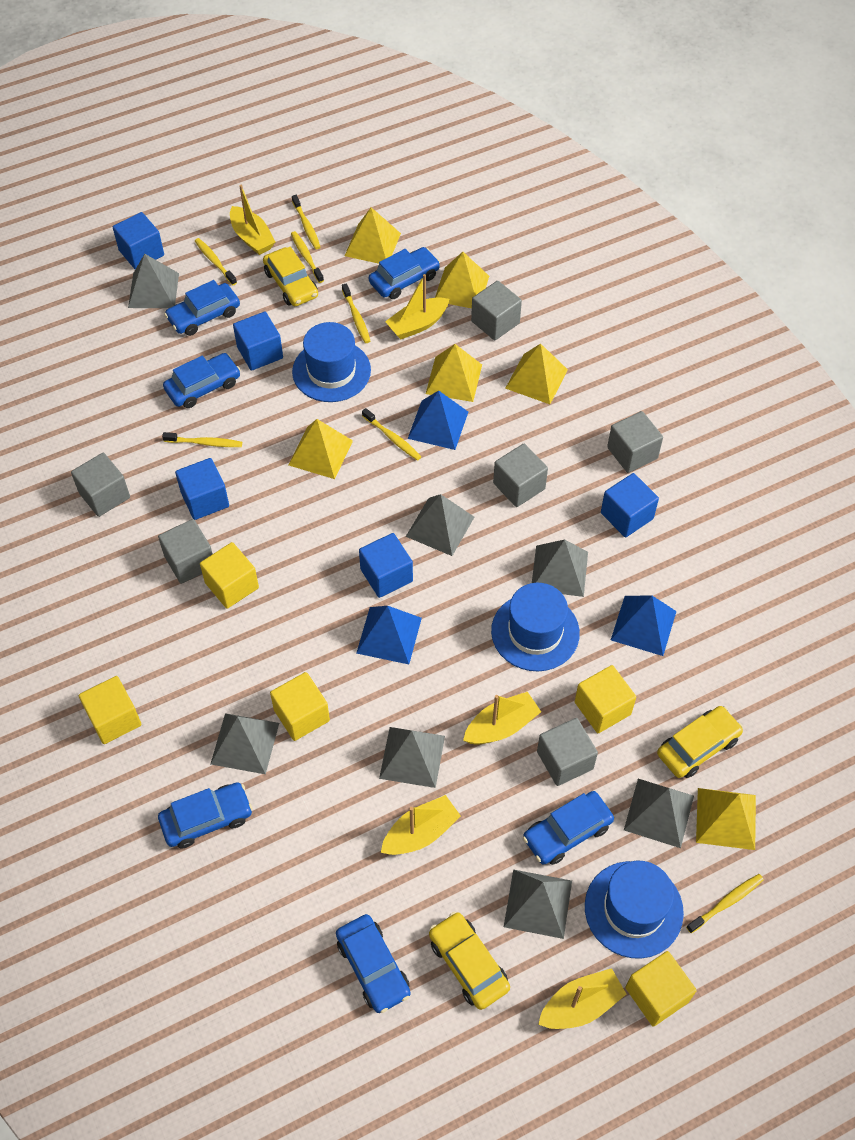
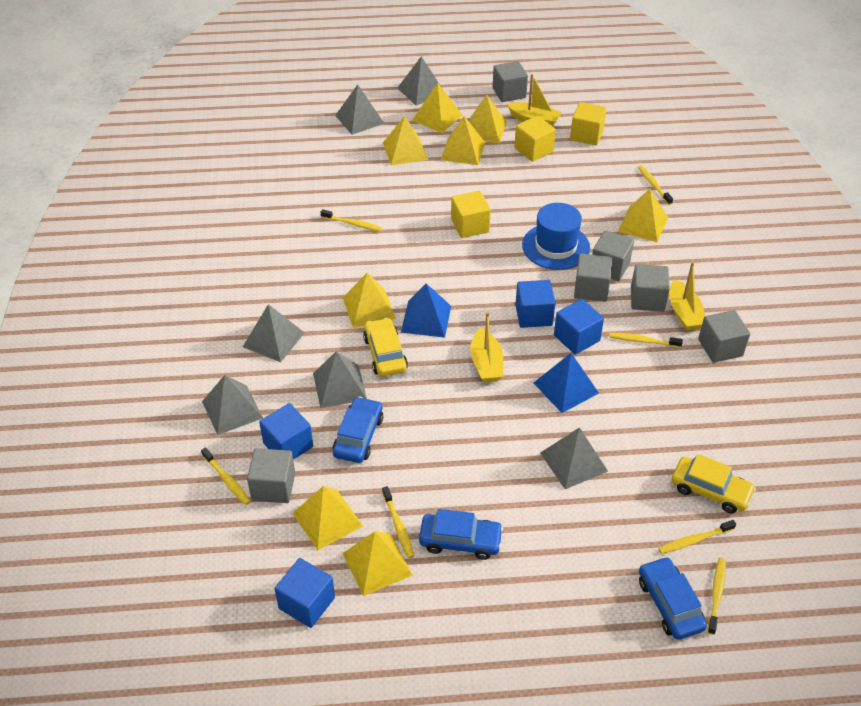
blue car: 6 -> 3
blue cube: 5 -> 4
blue hat: 3 -> 1
blue pyramid: 3 -> 2
grey pyramid: 7 -> 6
yellow boat: 5 -> 3
yellow car: 3 -> 2
yellow cube: 5 -> 3
yellow pyramid: 6 -> 8

